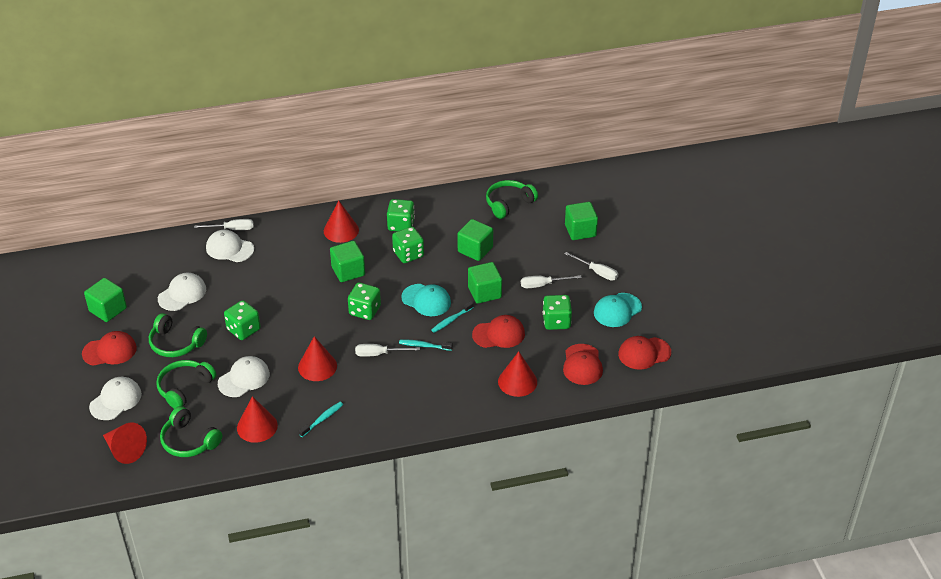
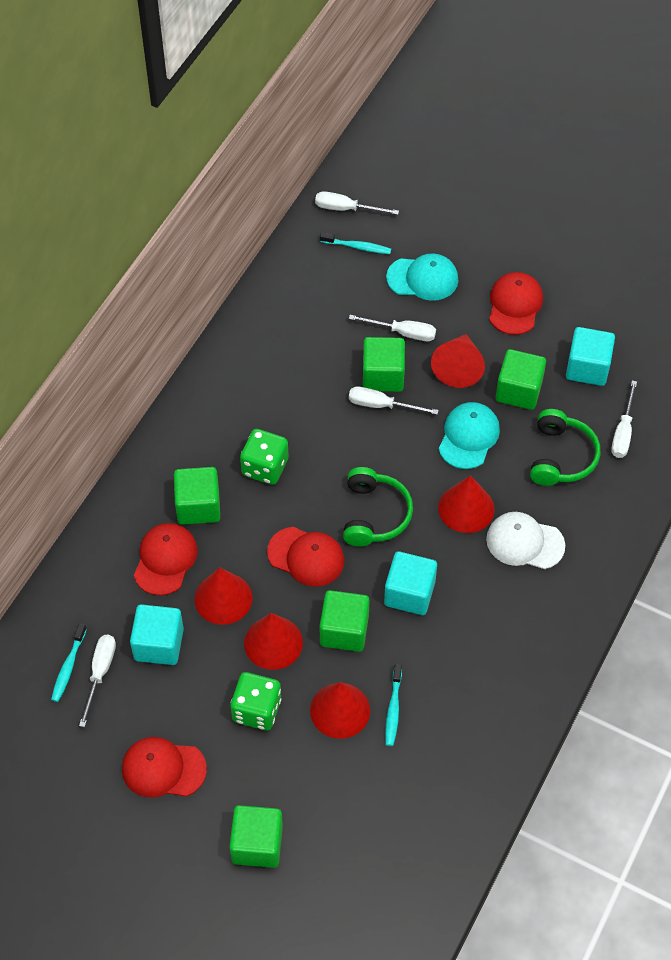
green dice: 5 -> 2
green headphones: 4 -> 2
turquoise cube: 0 -> 3
white cap: 4 -> 1
white screwdriver: 4 -> 5

